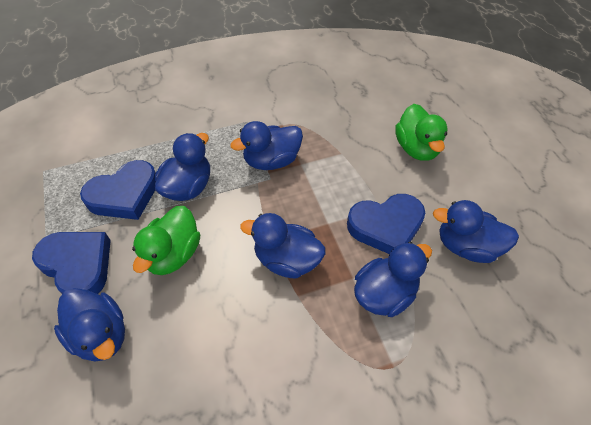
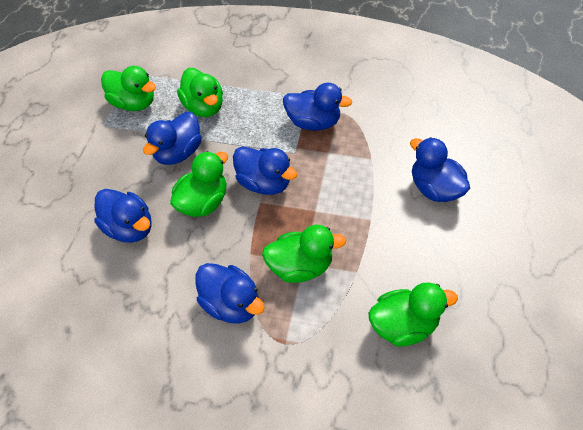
blue heart: 3 -> 0
green duck: 2 -> 5

